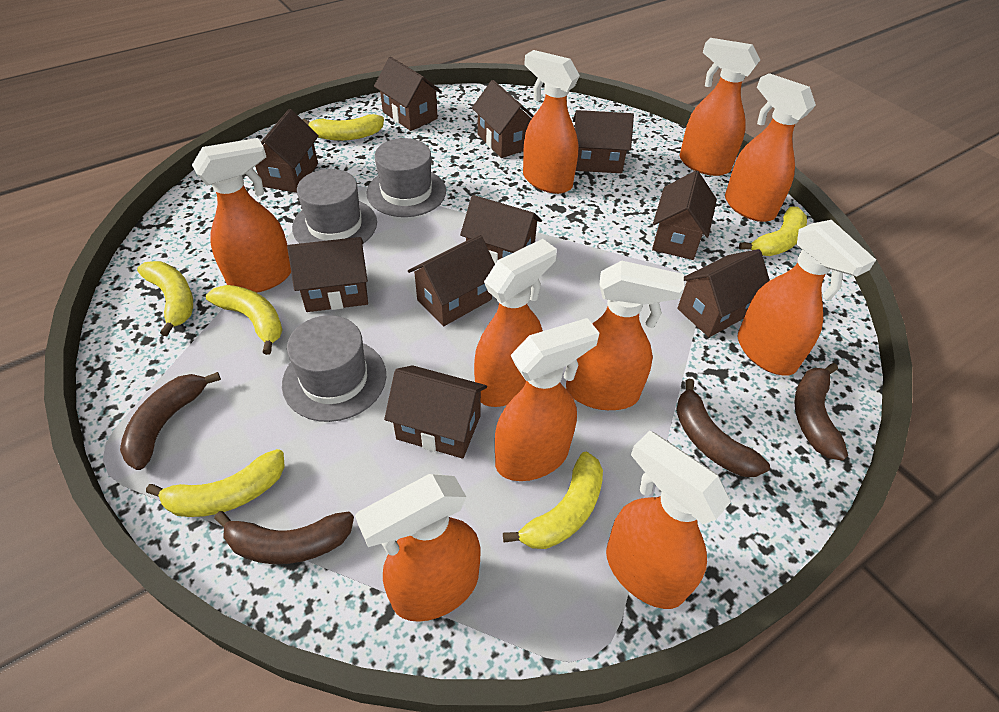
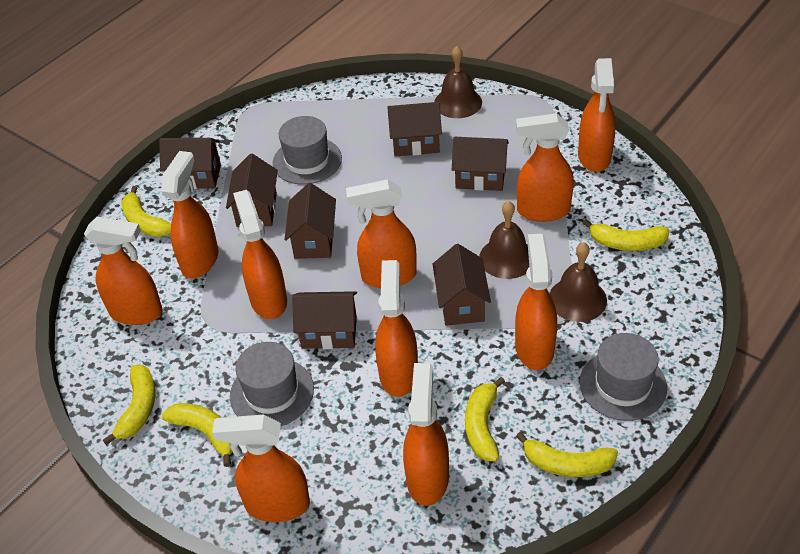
brown banana: 4 -> 0
brown bell: 0 -> 3
brown house: 10 -> 7

